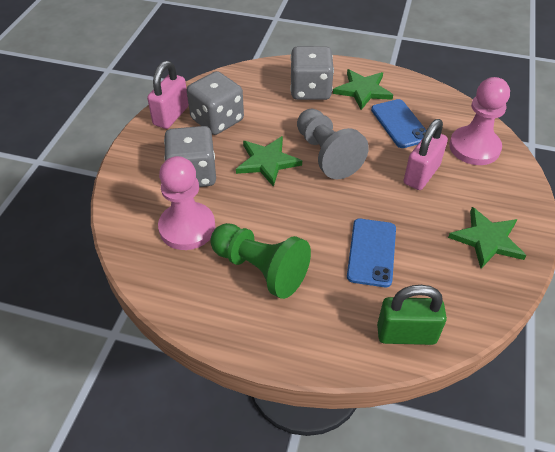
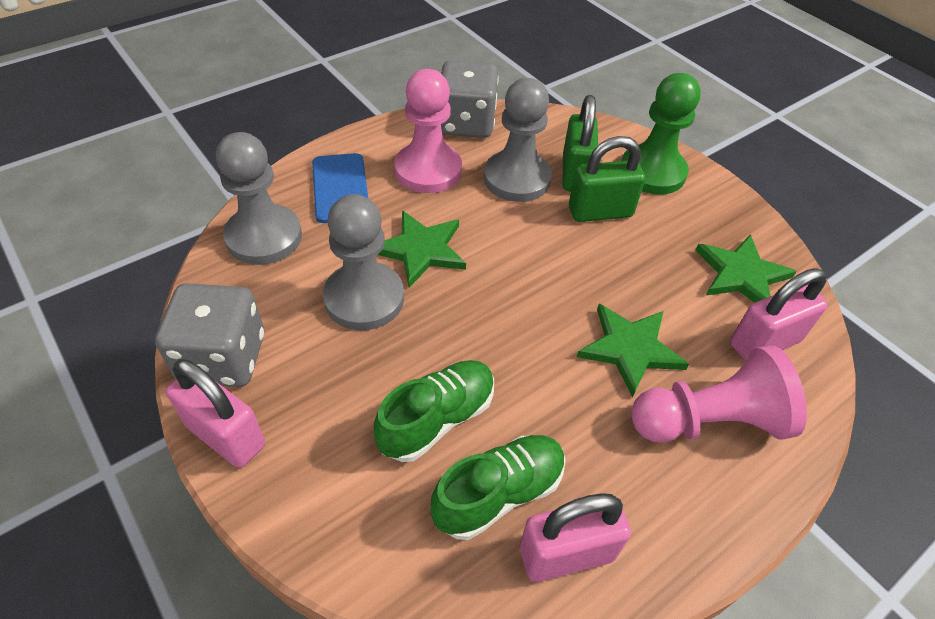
blue phone: 2 -> 1
green padlock: 1 -> 2
green shoe: 0 -> 2
grey dice: 3 -> 2
grey pawn: 1 -> 3
pink padlock: 2 -> 3

